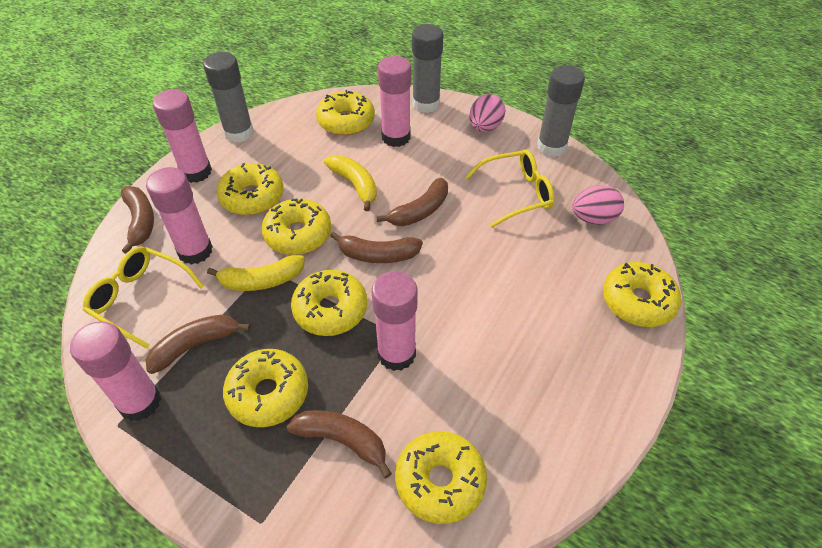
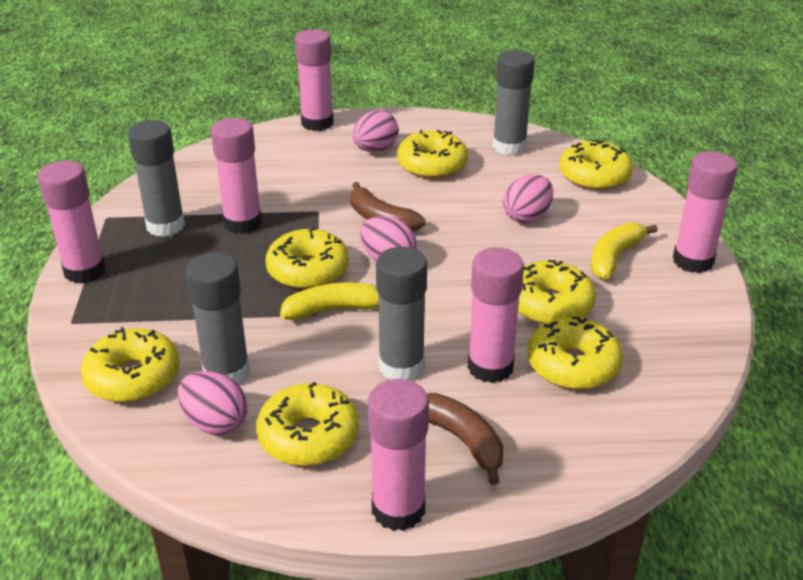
brown banana: 5 -> 2
grey glue stick: 3 -> 4
pink egg: 2 -> 4
pink glue stick: 5 -> 6
yellow glasses: 2 -> 0

